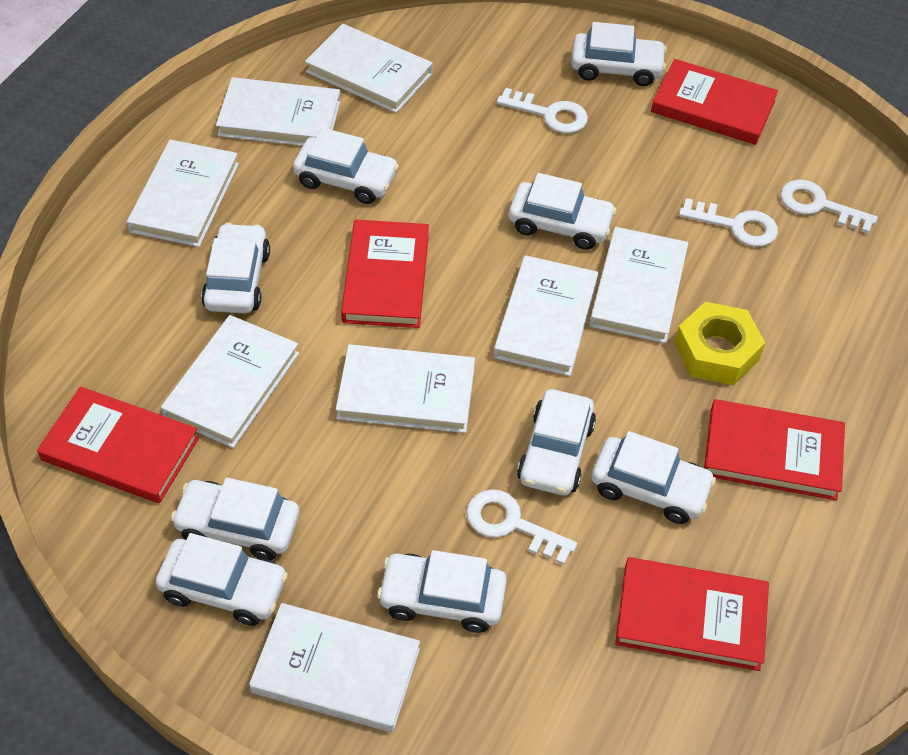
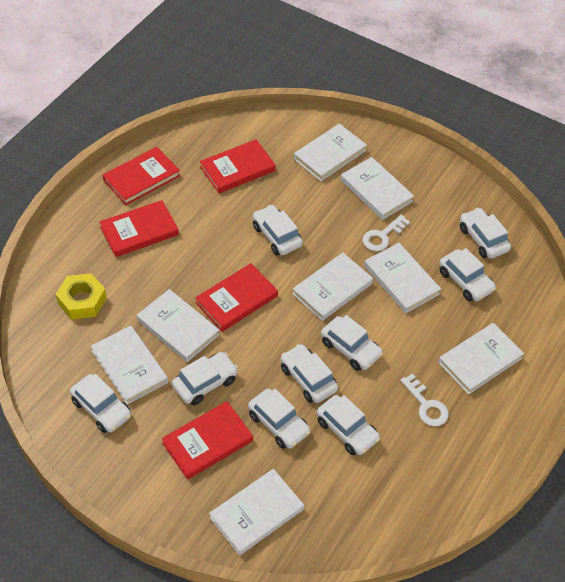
white key: 4 -> 2

